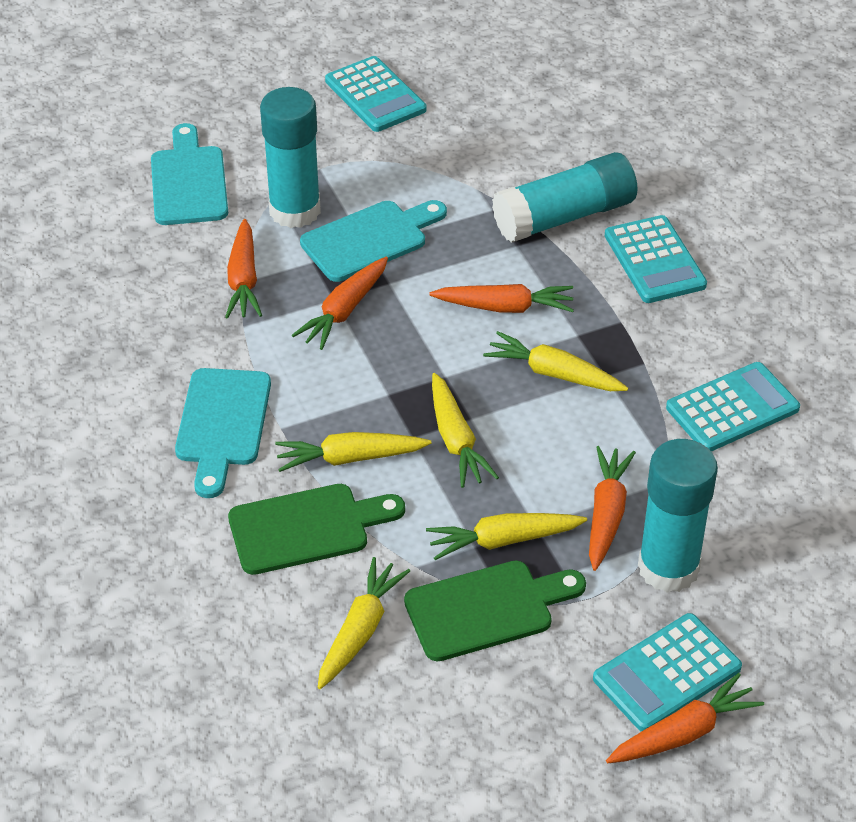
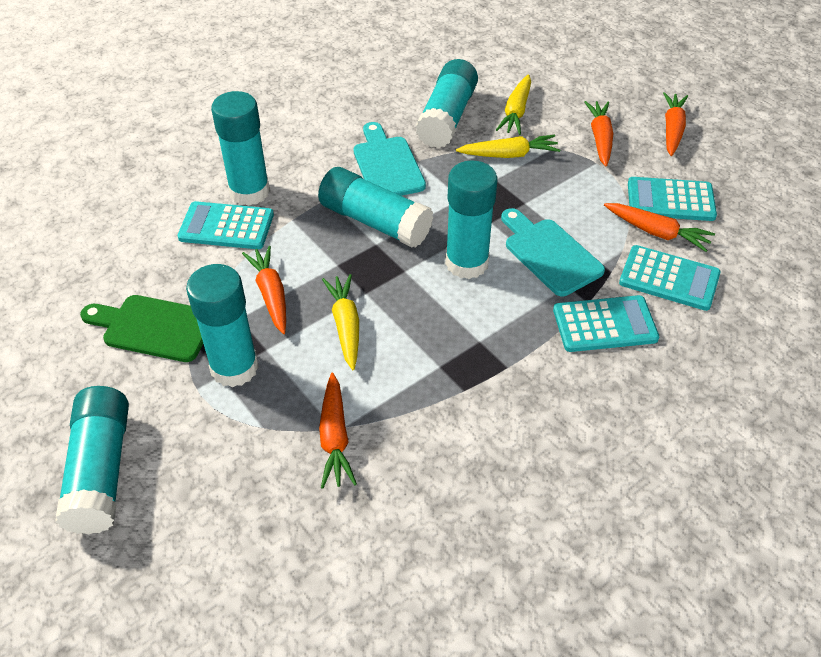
green cutting board: 2 -> 1
turquoise cutting board: 3 -> 2
turquoise glue stick: 3 -> 6
yellow carrot: 5 -> 3

